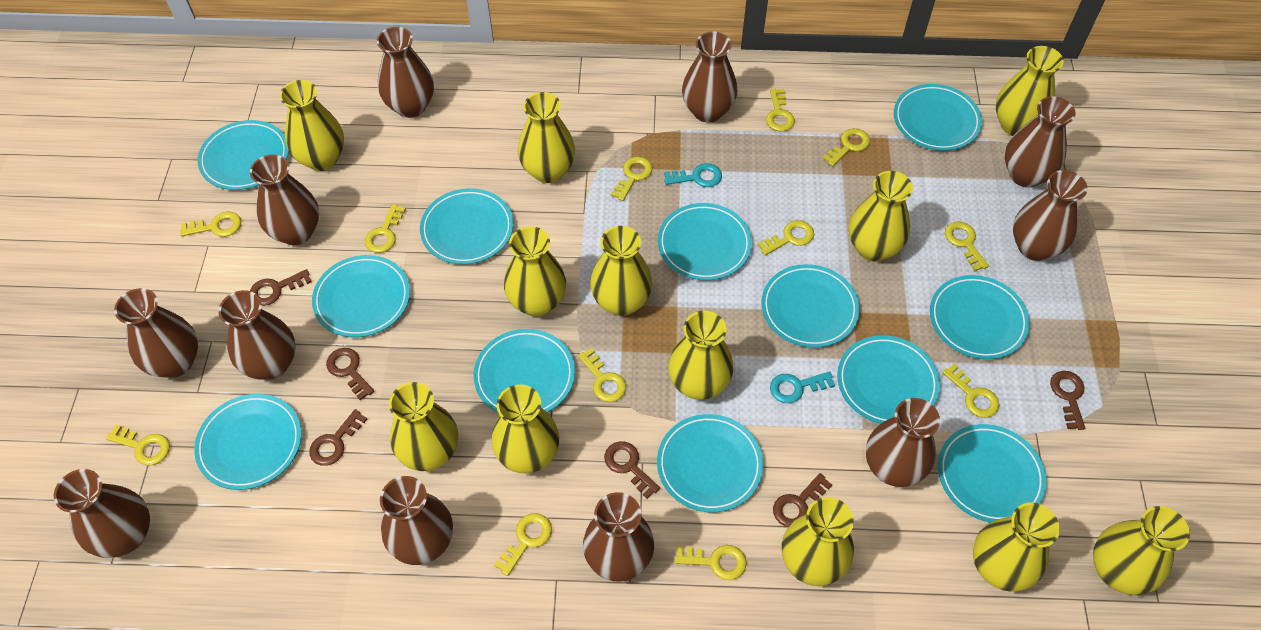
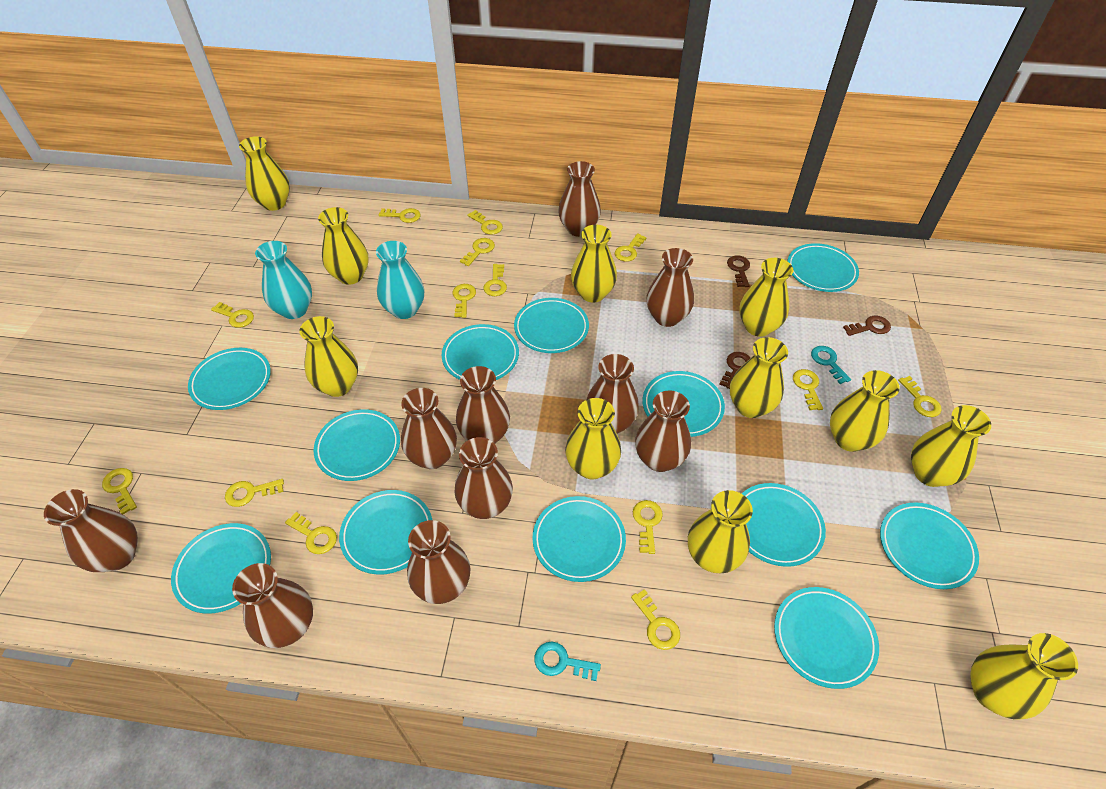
brown key: 6 -> 3
brown vase: 11 -> 10
turquoise vase: 0 -> 2
yellow key: 12 -> 14
yellow vase: 12 -> 11

